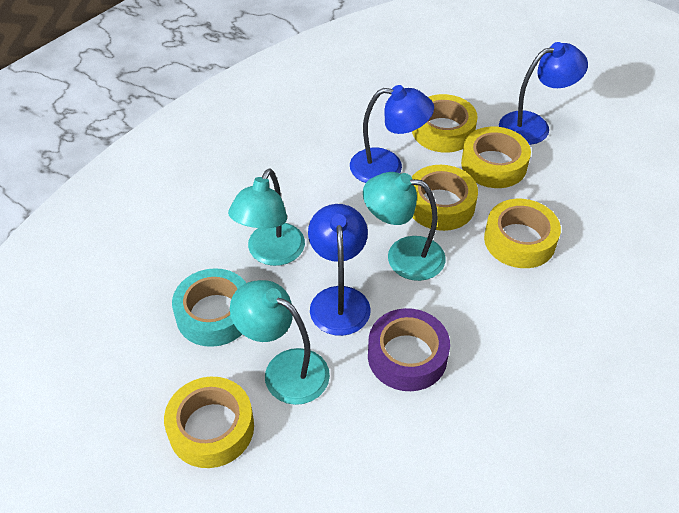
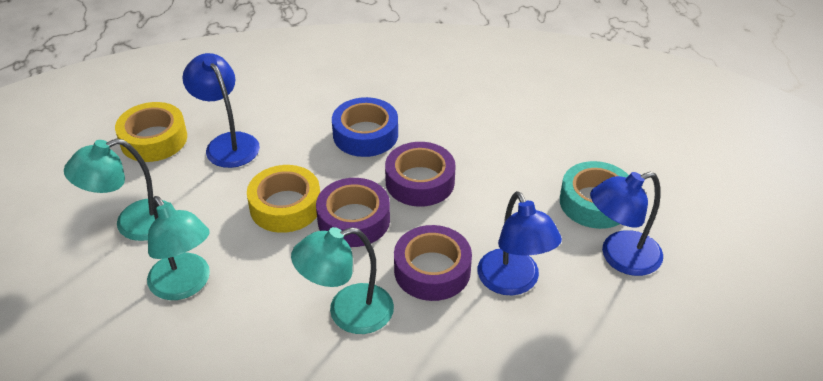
blue tape: 0 -> 1
purple tape: 1 -> 3
yellow tape: 5 -> 2

